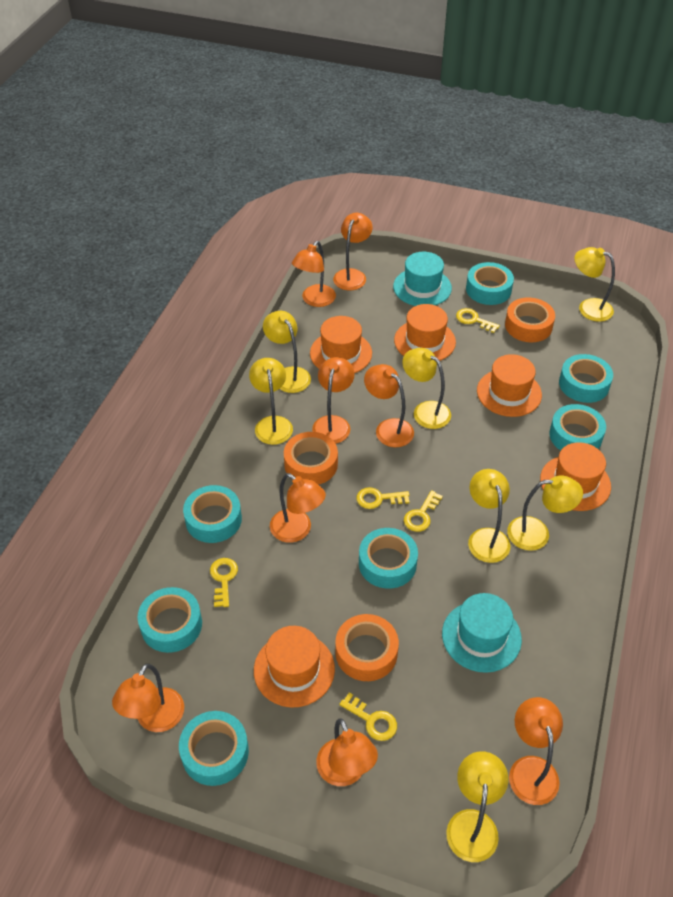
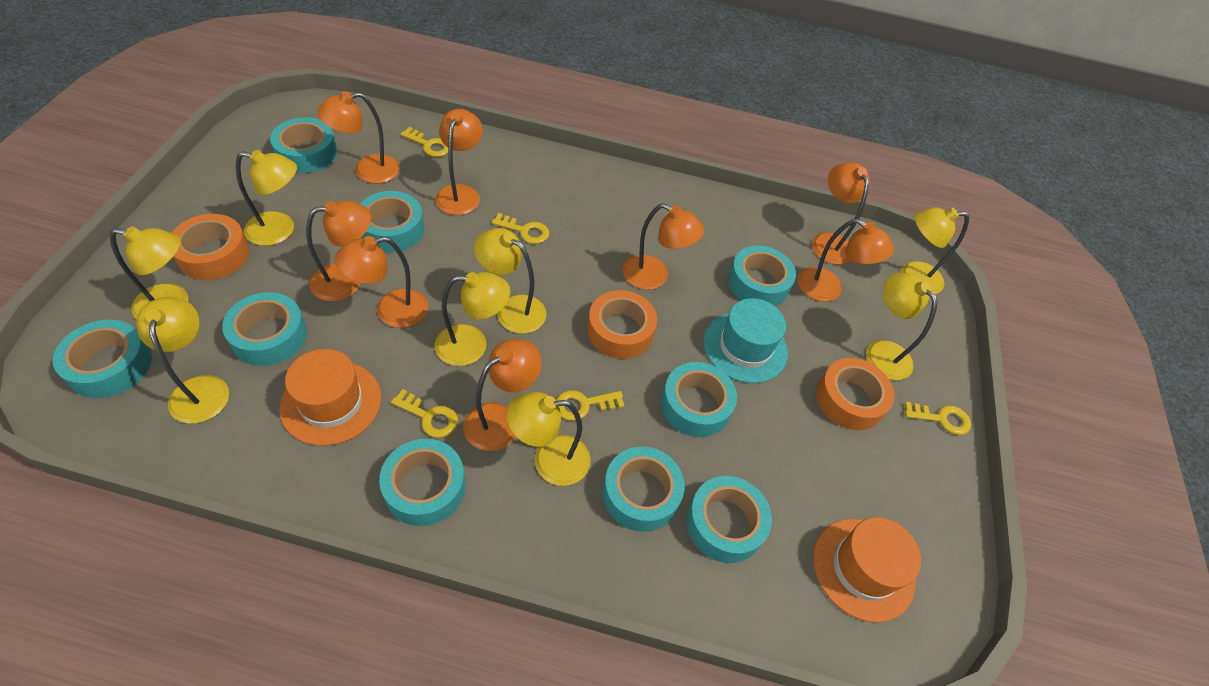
orange hat: 5 -> 2
turquoise hat: 2 -> 1
turquoise tape: 7 -> 9
yellow lamp: 7 -> 8

